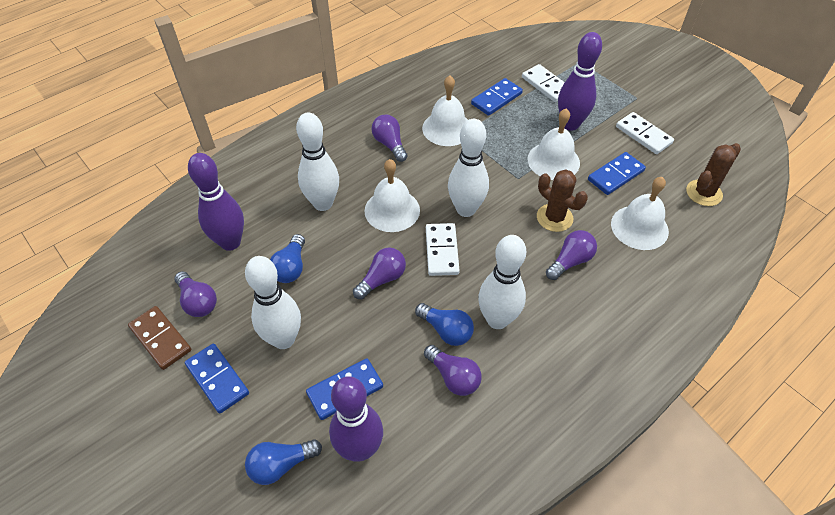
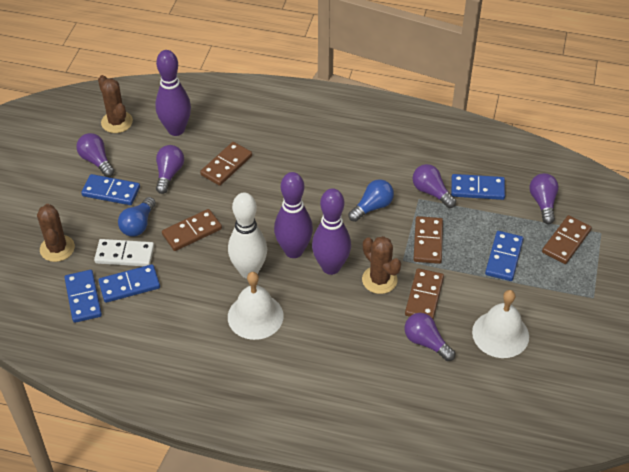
blue domino: 4 -> 5
blue light bulb: 3 -> 2
brown cactus: 2 -> 3
brown domino: 1 -> 5
white bell: 4 -> 2
white bowling pin: 4 -> 1
white domino: 3 -> 1

